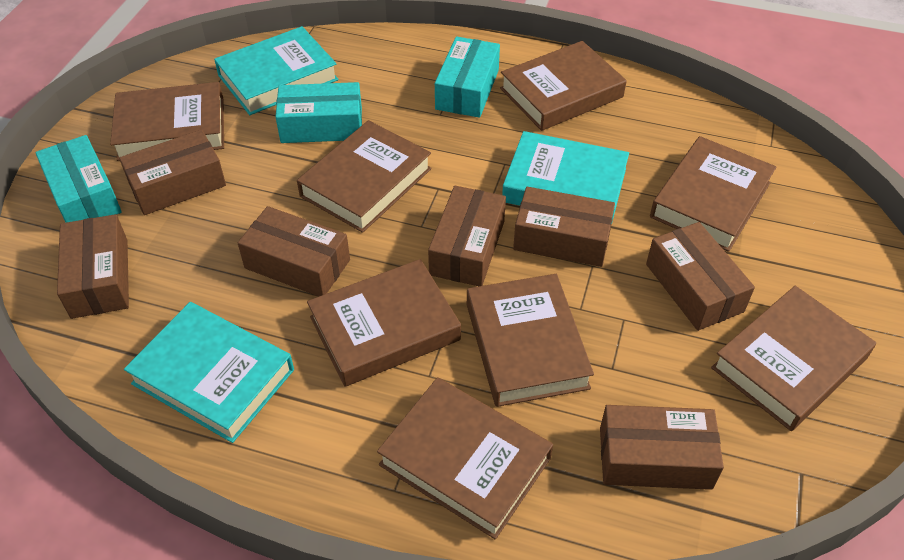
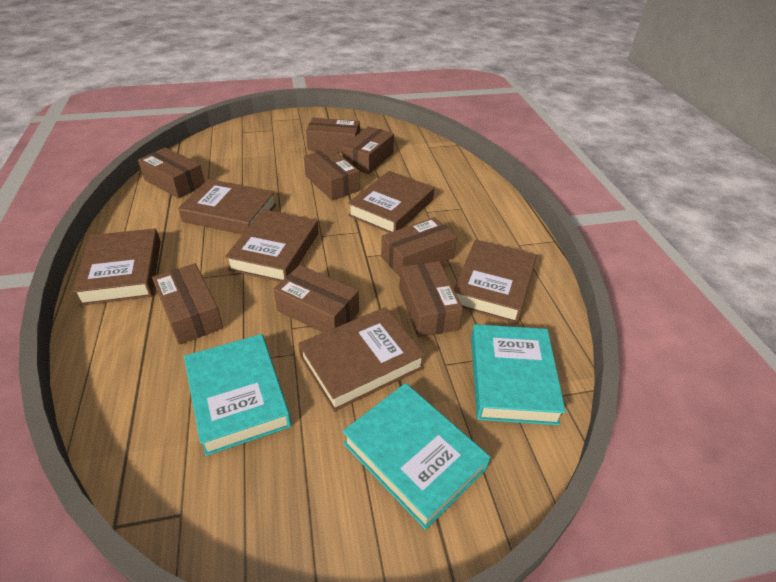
brown book: 8 -> 6
brown box: 7 -> 8
turquoise box: 3 -> 0

